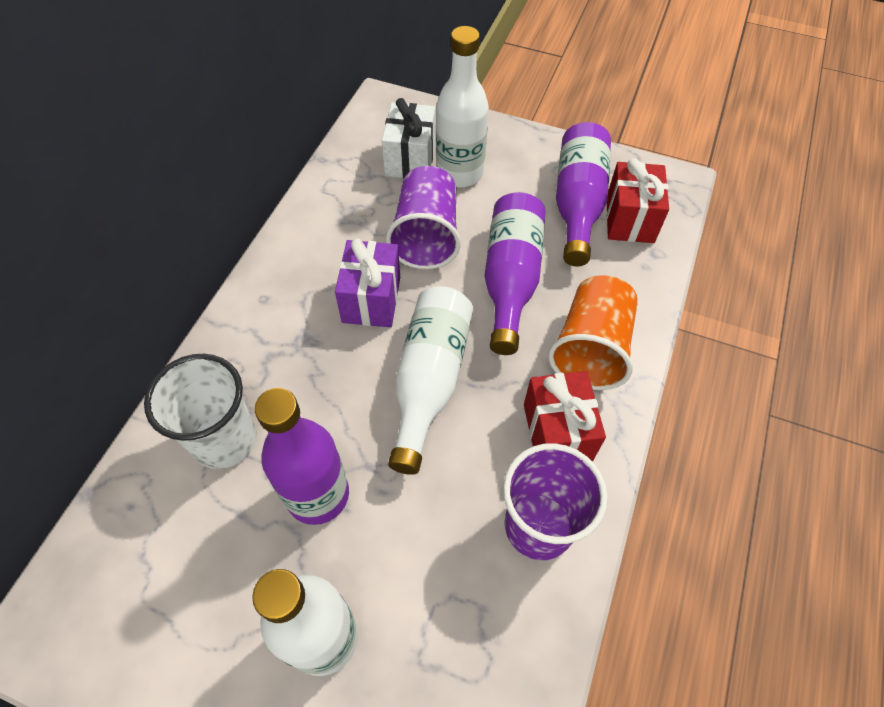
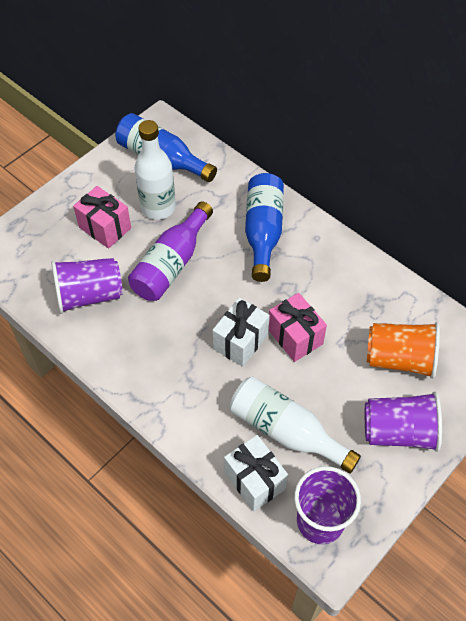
blue bottle: 0 -> 2
pink gift: 0 -> 2
purple bottle: 3 -> 1
purple cup: 2 -> 3
purple gift: 1 -> 0
red gift: 2 -> 0
white bottle: 3 -> 2
white cup: 1 -> 0
white gift: 1 -> 2

